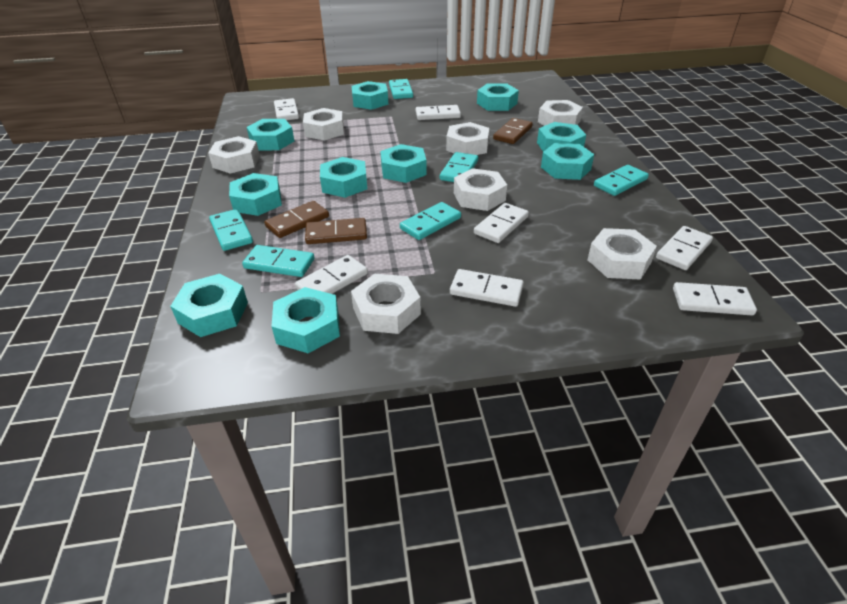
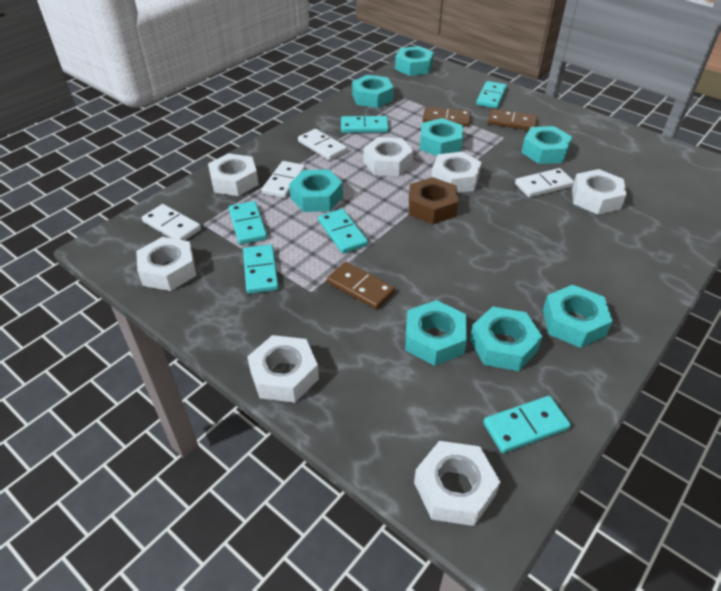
brown nut: 0 -> 1
turquoise nut: 10 -> 8
white domino: 7 -> 4

